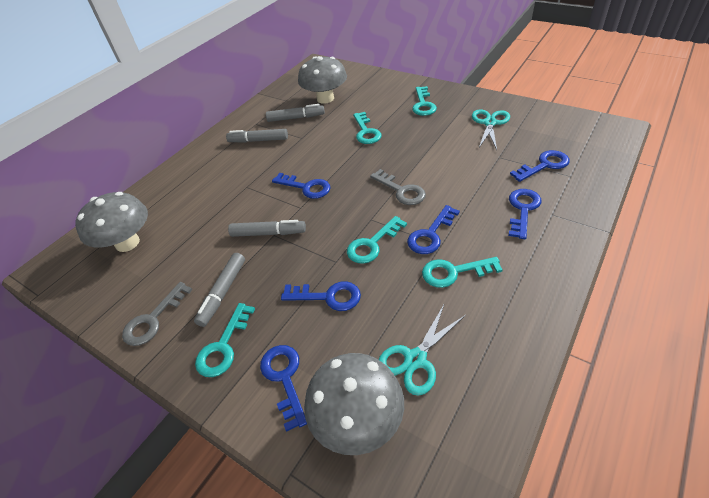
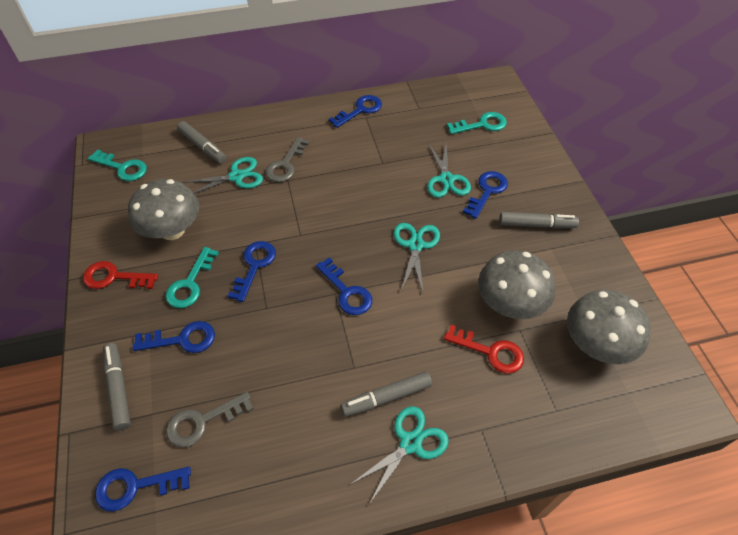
red key: 0 -> 2
turquoise key: 5 -> 3
turquoise scissors: 2 -> 4

